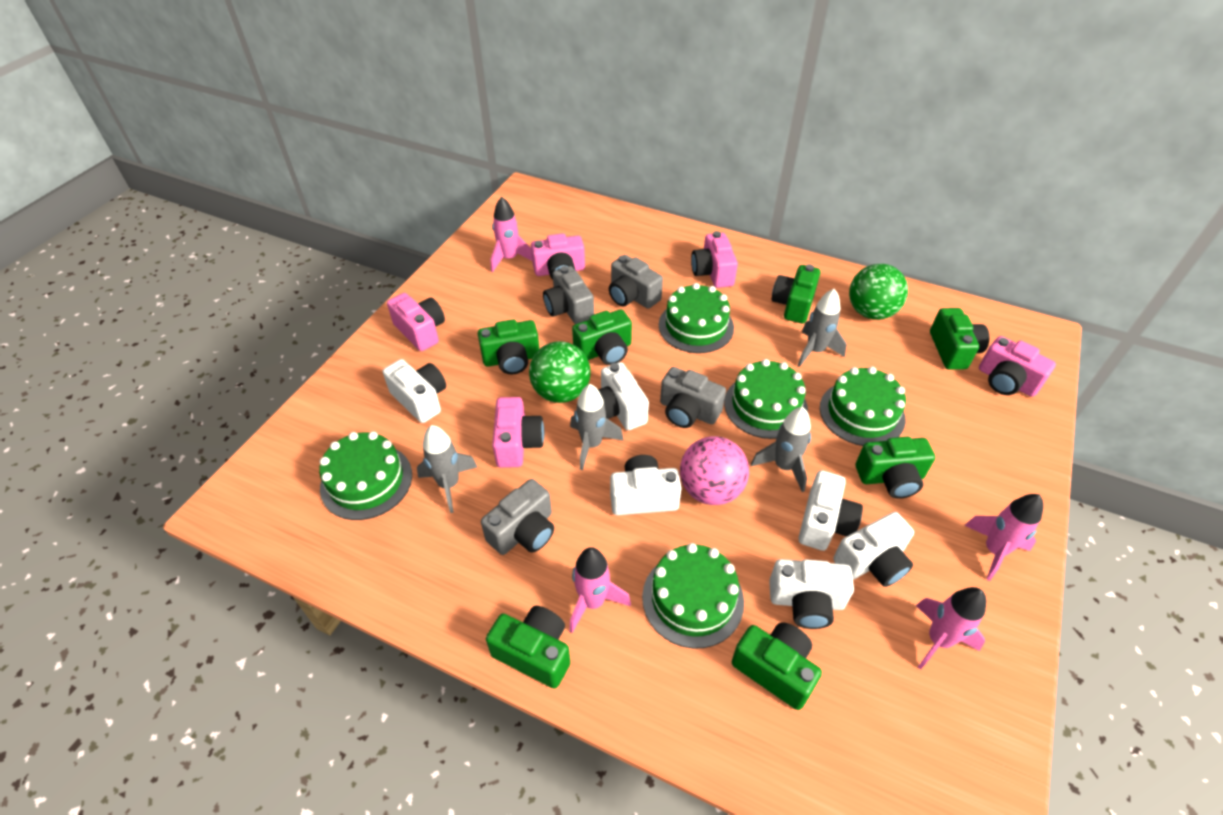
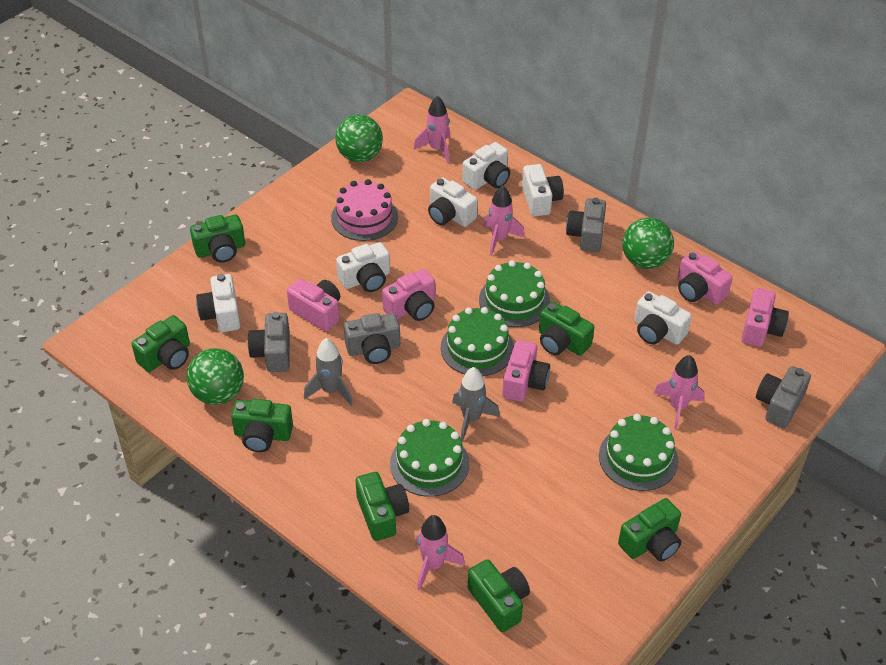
green ball: 2 -> 3
green cake: 5 -> 4
grey rocket: 4 -> 2
pink ball: 1 -> 0
pink cake: 0 -> 1

